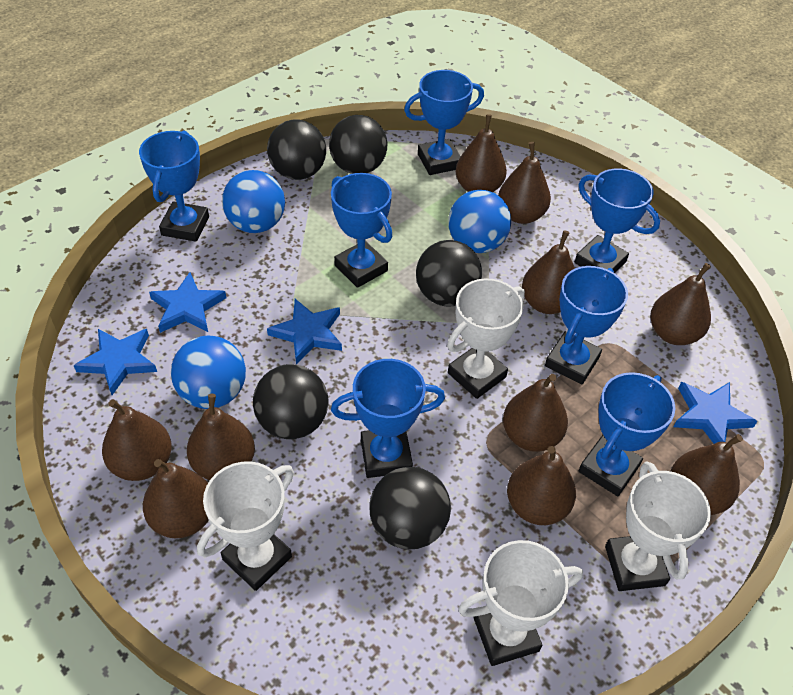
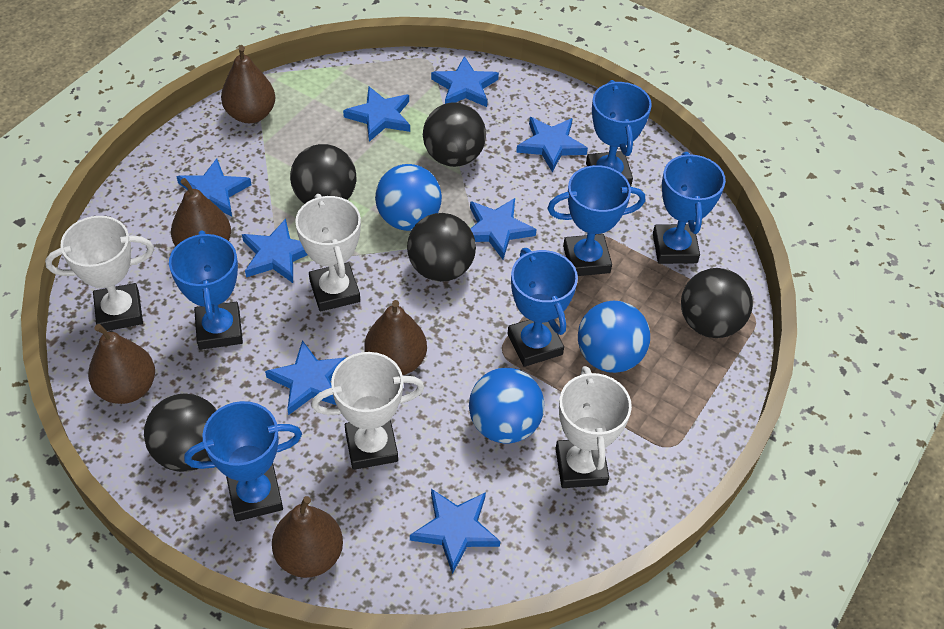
blue star: 4 -> 8
blue trophy: 7 -> 6
brown pear: 10 -> 5

